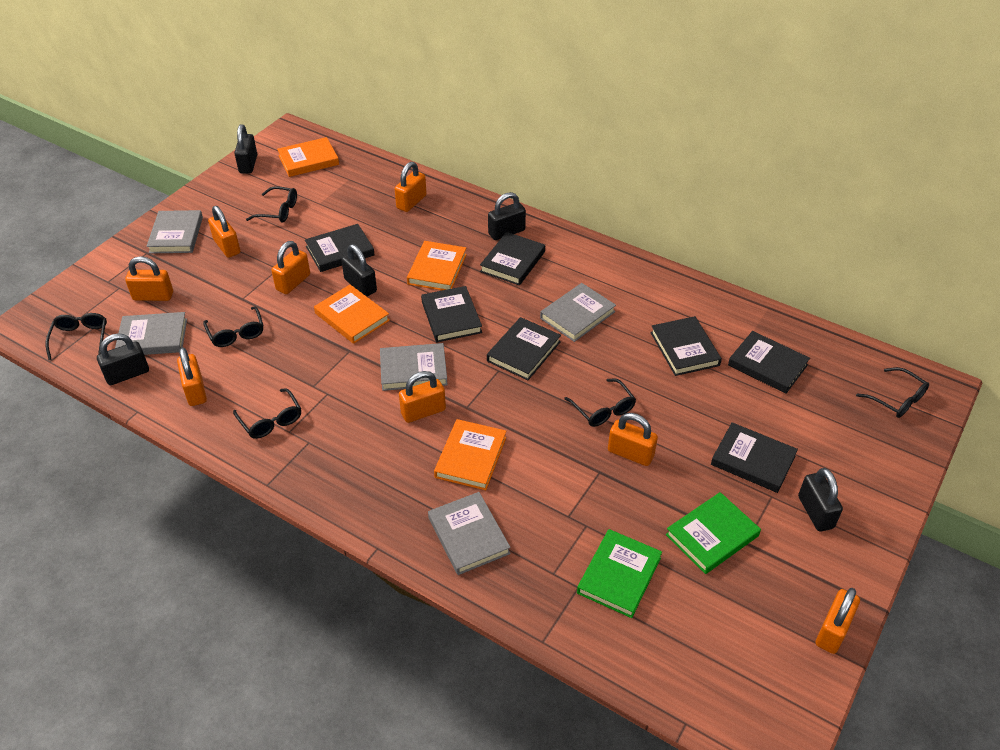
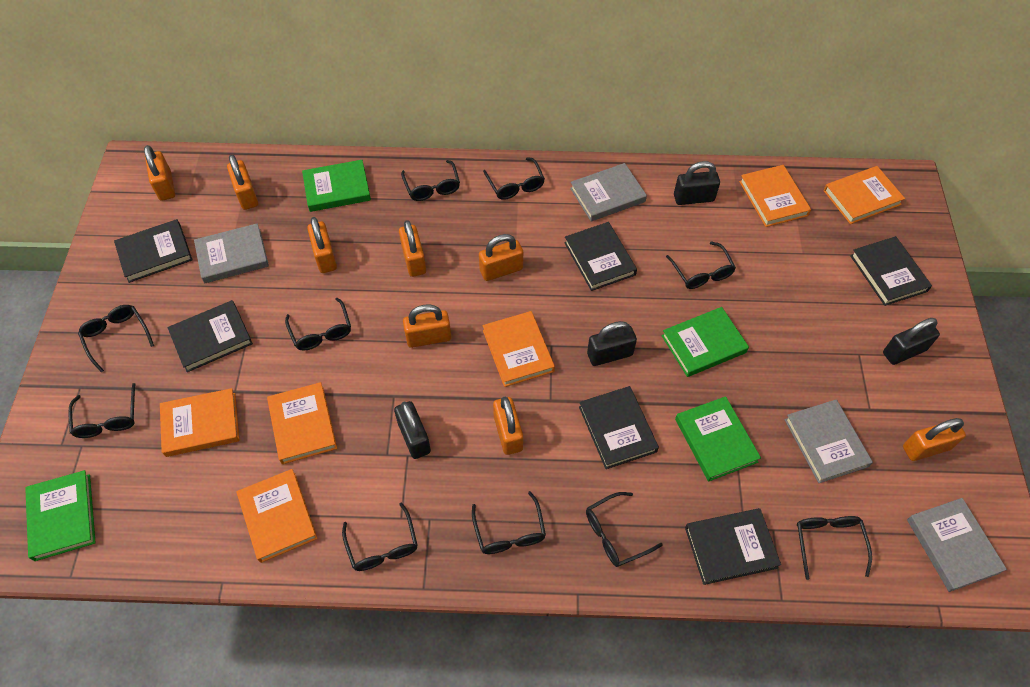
black book: 7 -> 6
black glasses: 6 -> 10
black padlock: 5 -> 4
green book: 2 -> 4
grey book: 5 -> 4
orange book: 4 -> 6

